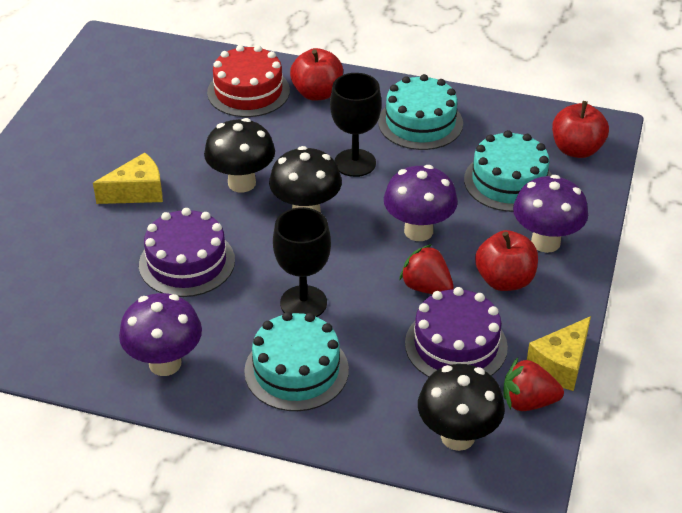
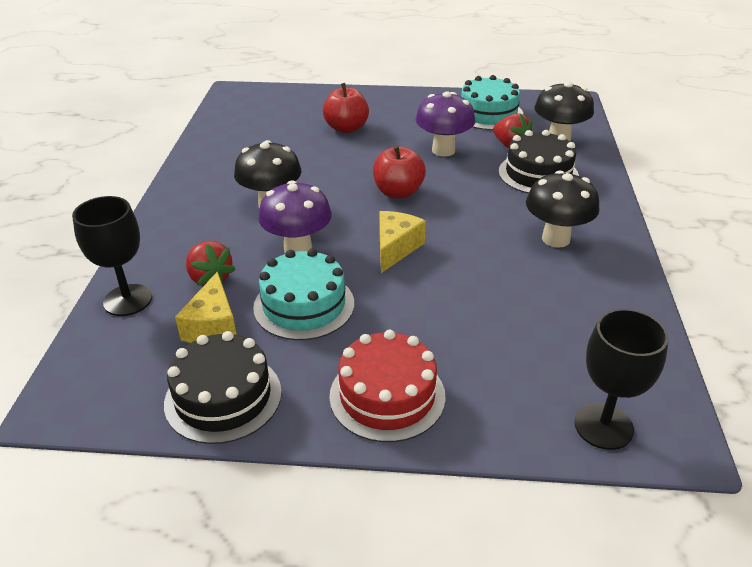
black cake: 0 -> 2
purple cake: 2 -> 0
purple mushroom: 3 -> 2
red apple: 3 -> 2
turquoise cake: 3 -> 2

